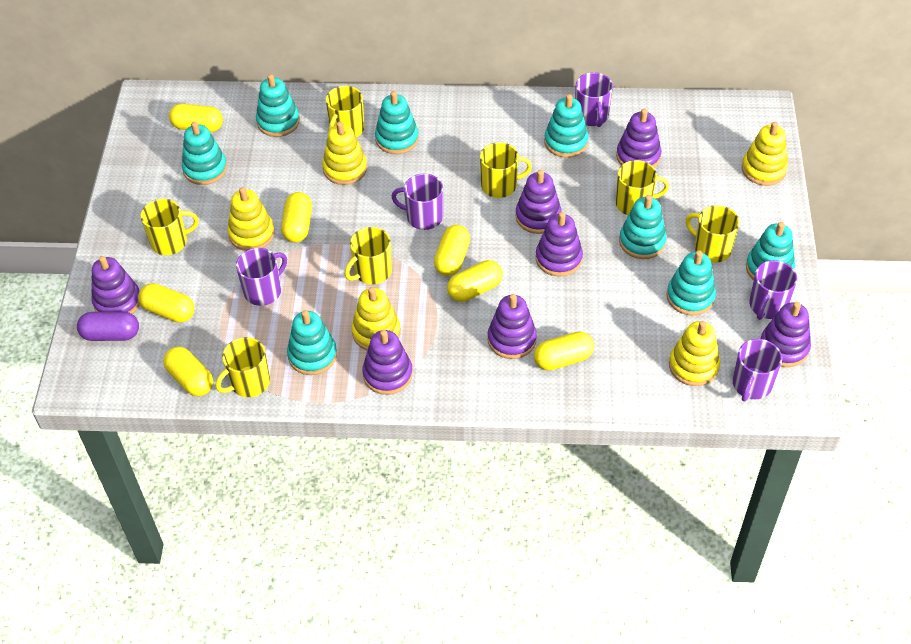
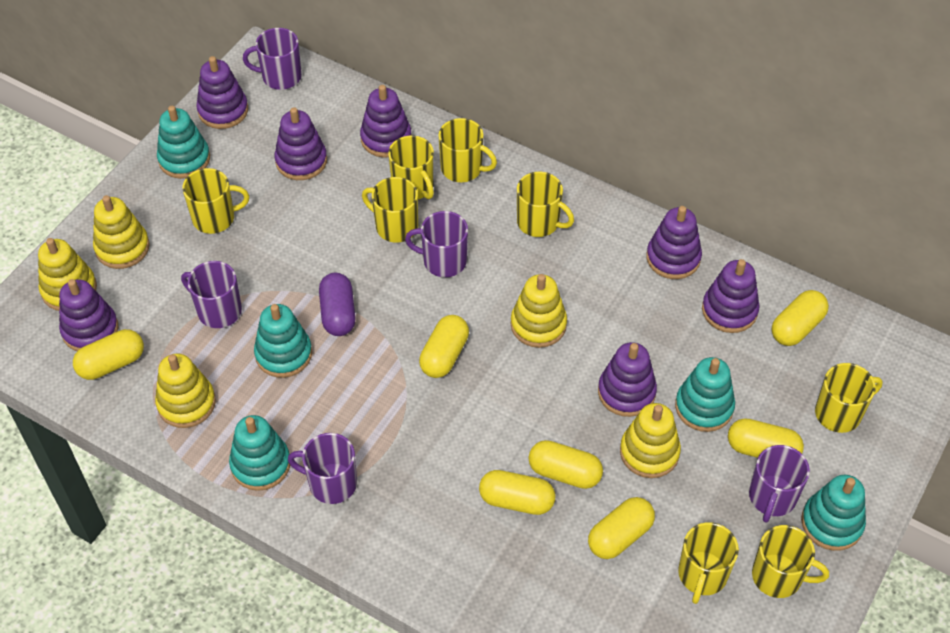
turquoise stacking toy: 8 -> 5
yellow mug: 7 -> 8

